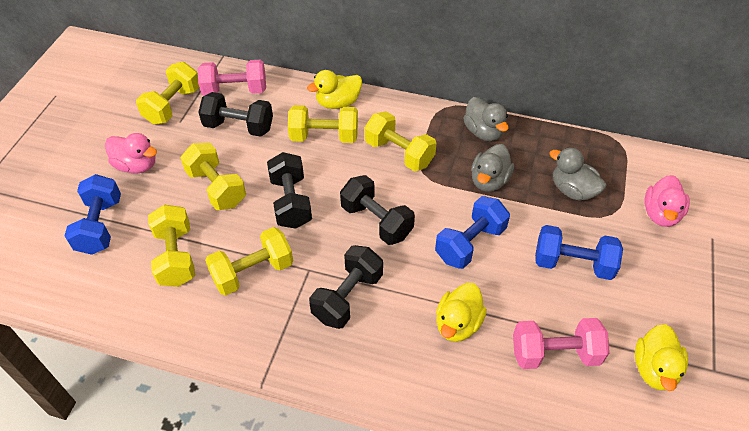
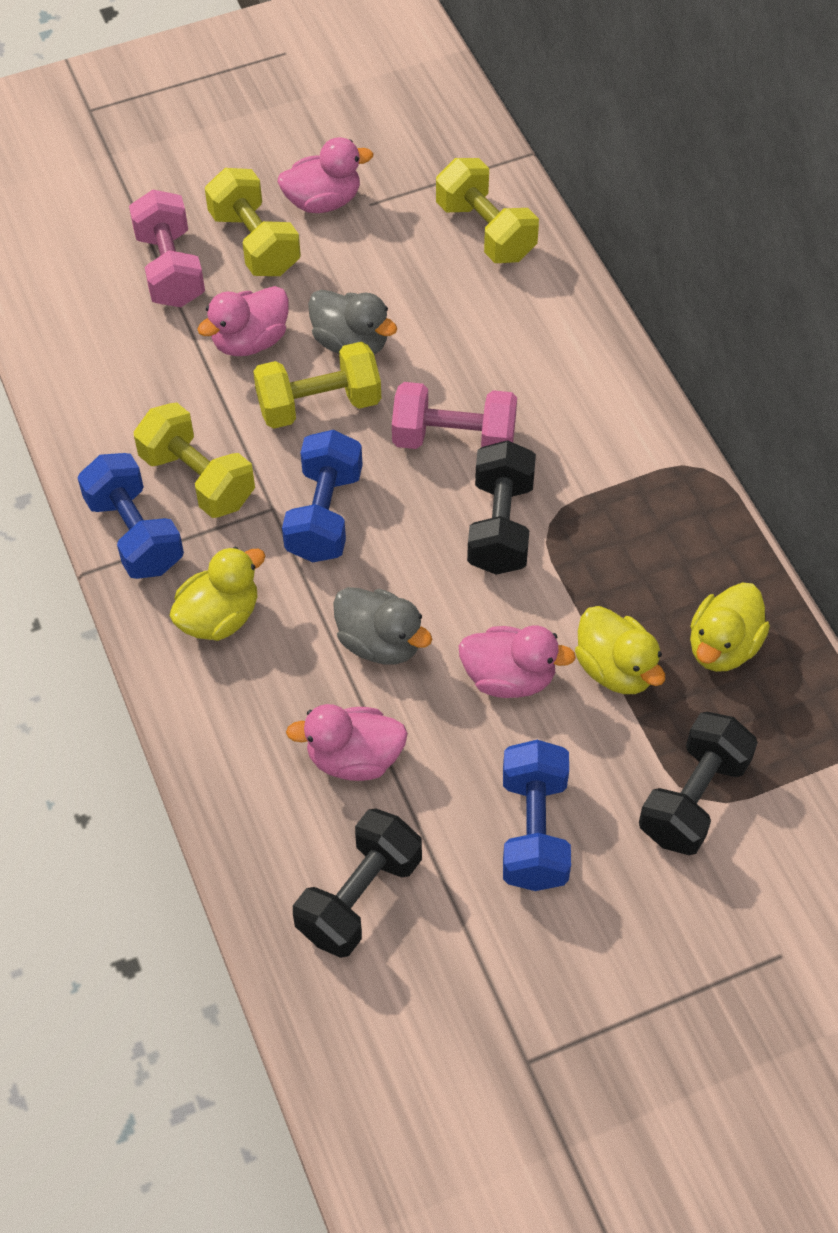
black dumbbell: 4 -> 3
grey duck: 3 -> 2
pink duck: 2 -> 4
yellow dumbbell: 6 -> 4

